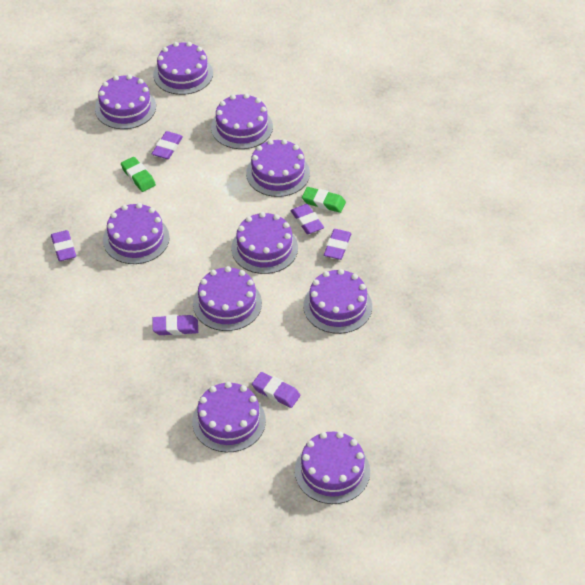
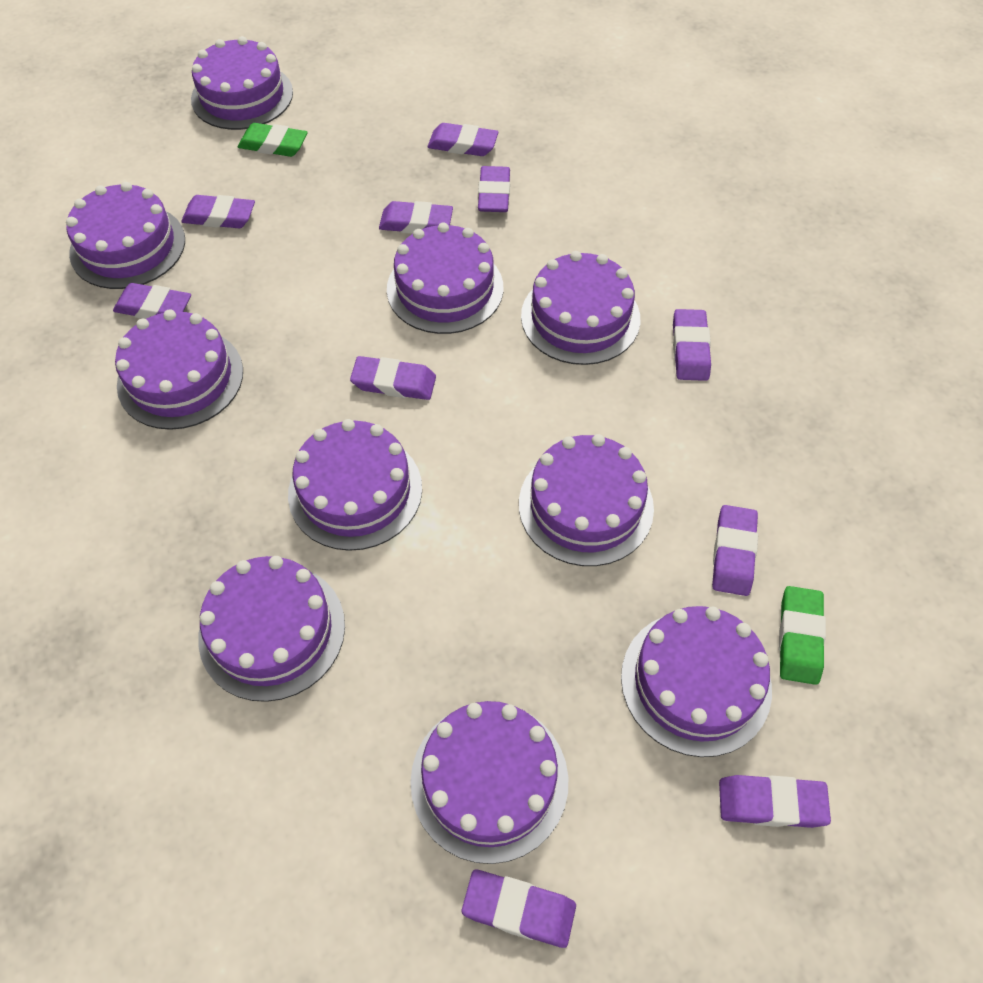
purple eraser: 6 -> 10

